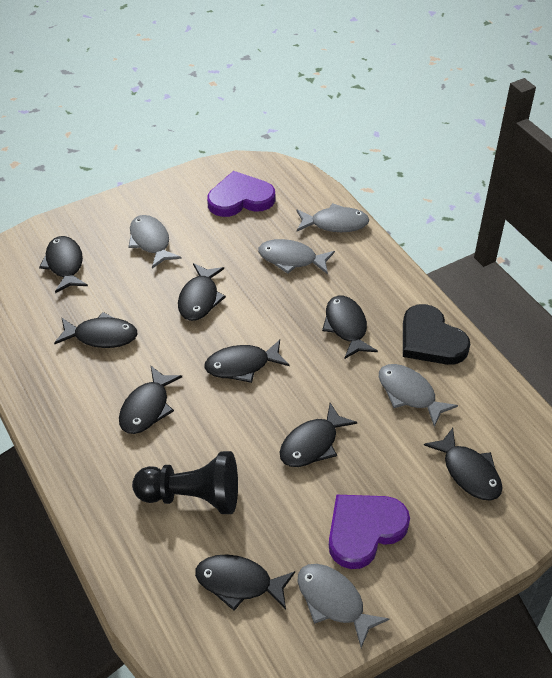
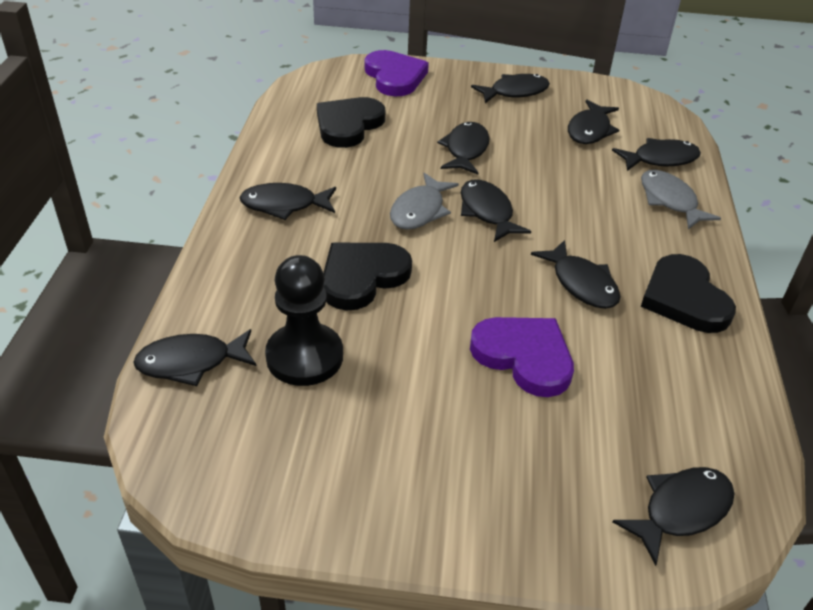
black heart: 1 -> 3
grey fish: 5 -> 2

